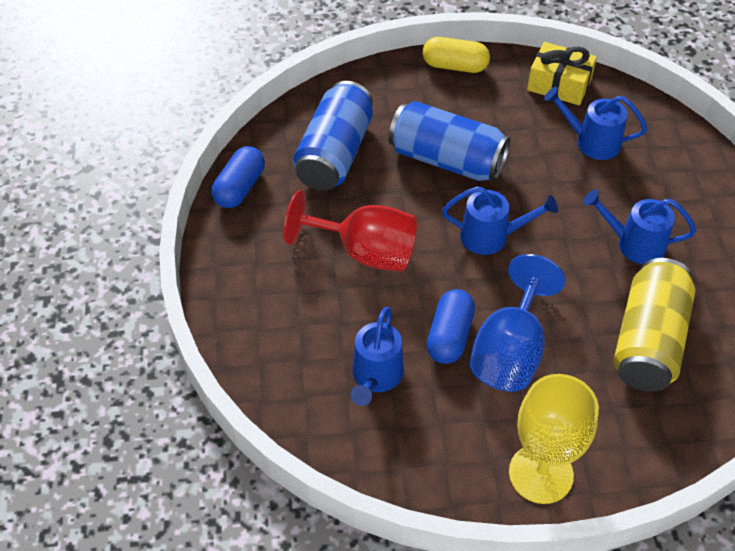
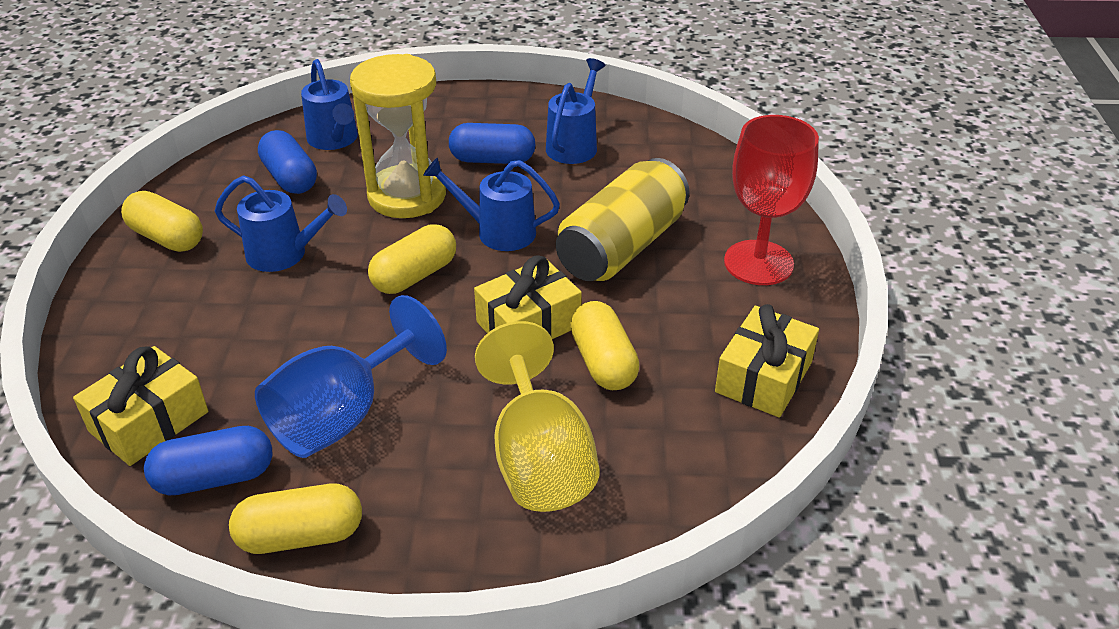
blue can: 2 -> 0
blue capsule: 2 -> 3
yellow capsule: 1 -> 4
yellow gift: 1 -> 3
yellow hourglass: 0 -> 1

